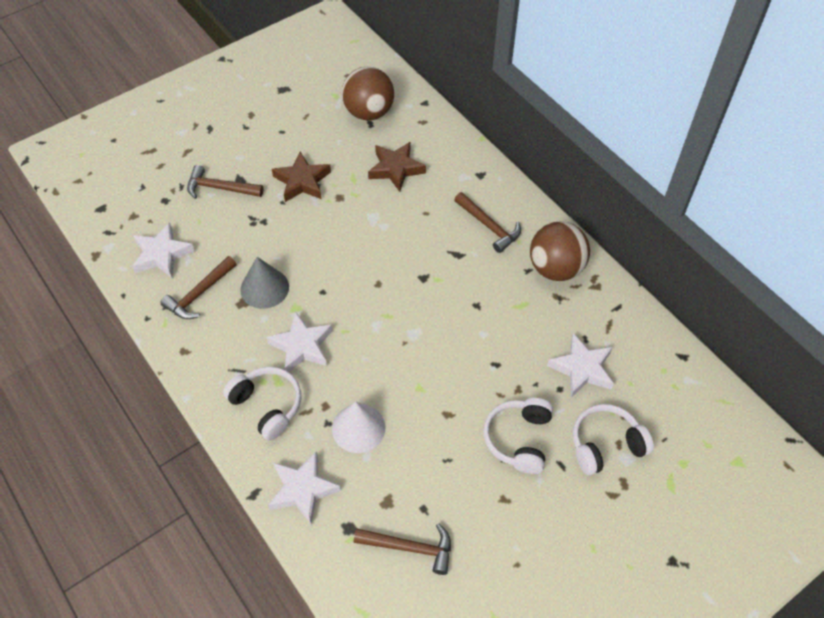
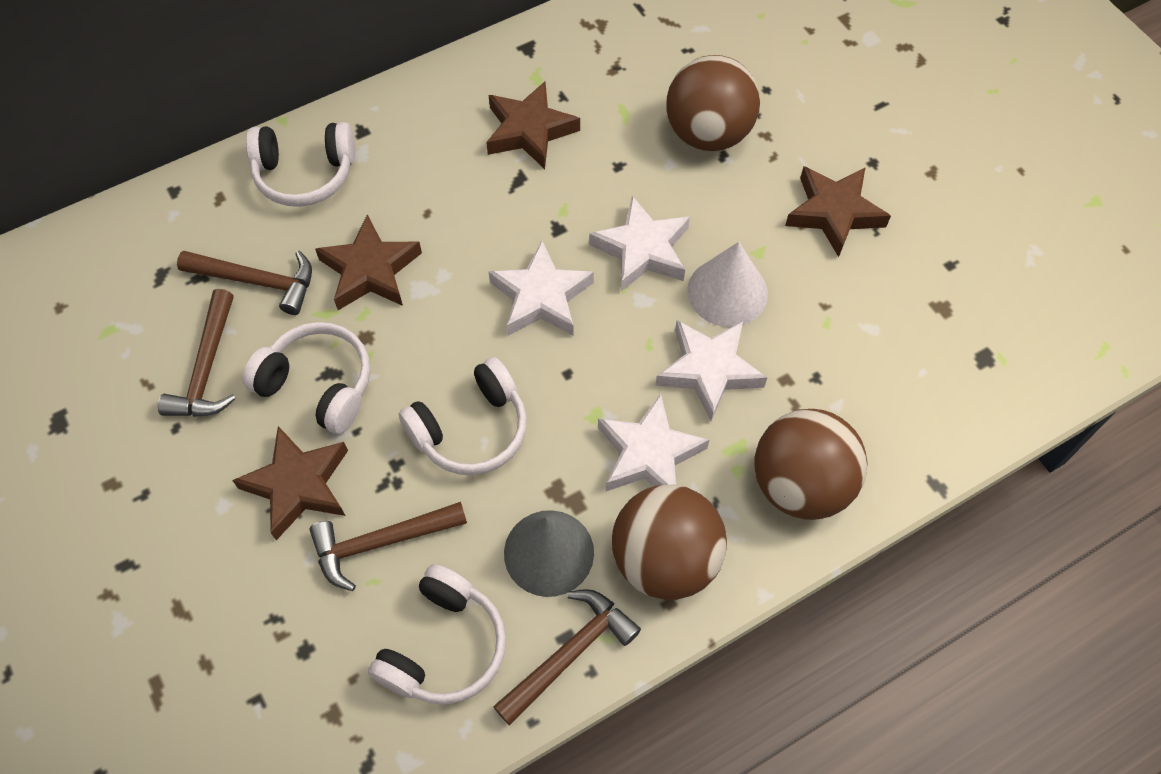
brown ball: 2 -> 3
brown star: 2 -> 4
white headphones: 3 -> 4

